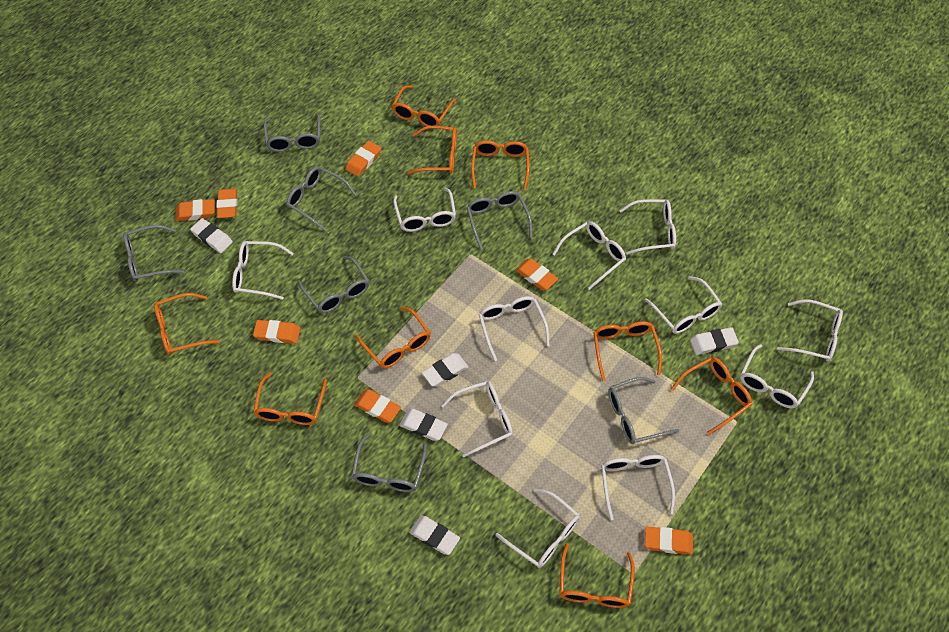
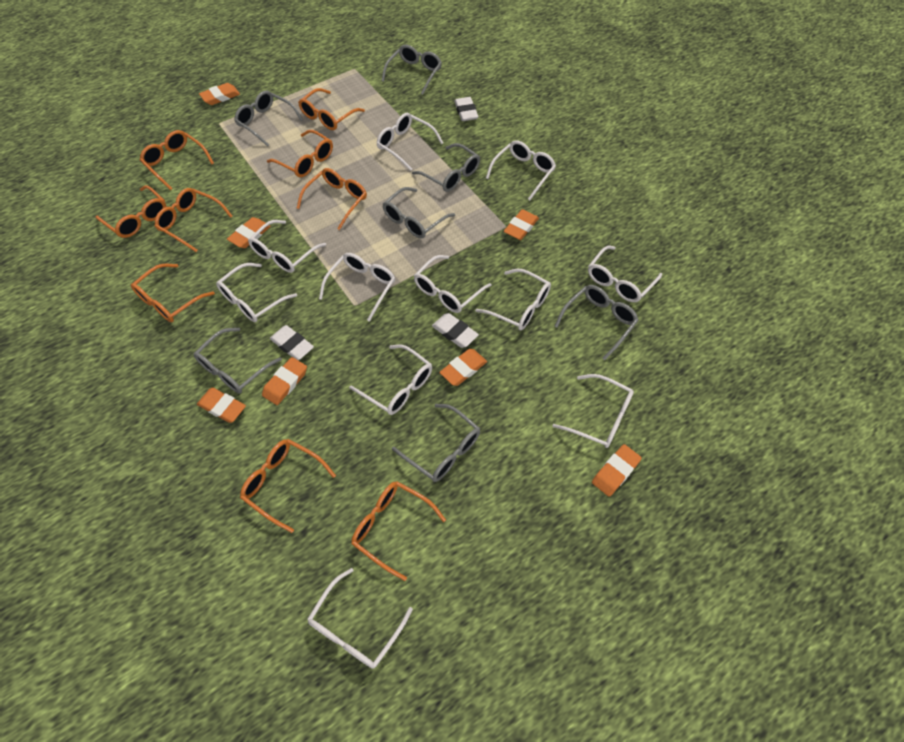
white eraser: 5 -> 3

